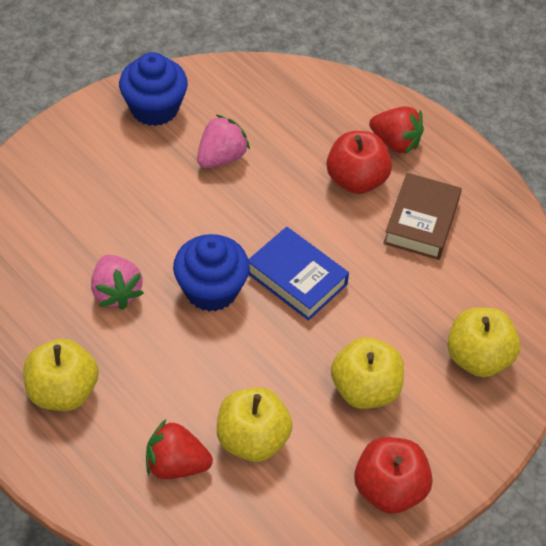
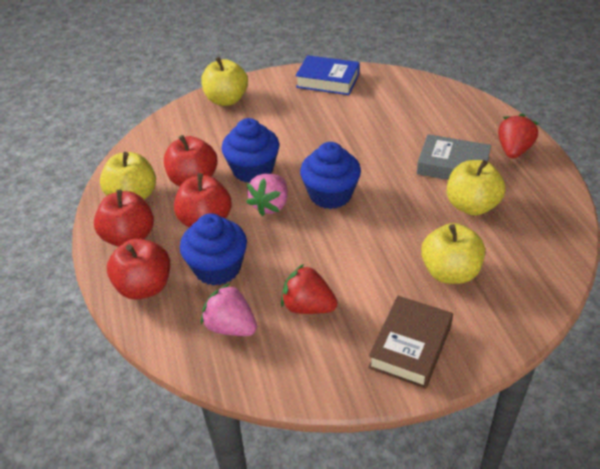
blue cupcake: 2 -> 3
grey book: 0 -> 1
red apple: 2 -> 4

